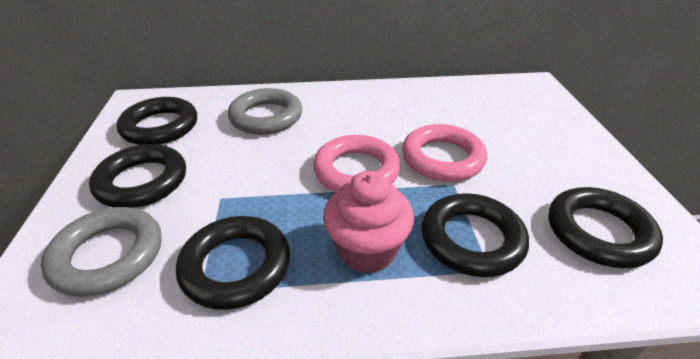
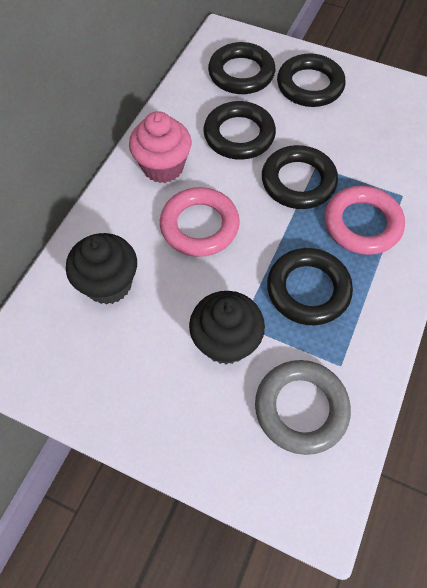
black cupcake: 0 -> 2
grey ring: 2 -> 1

